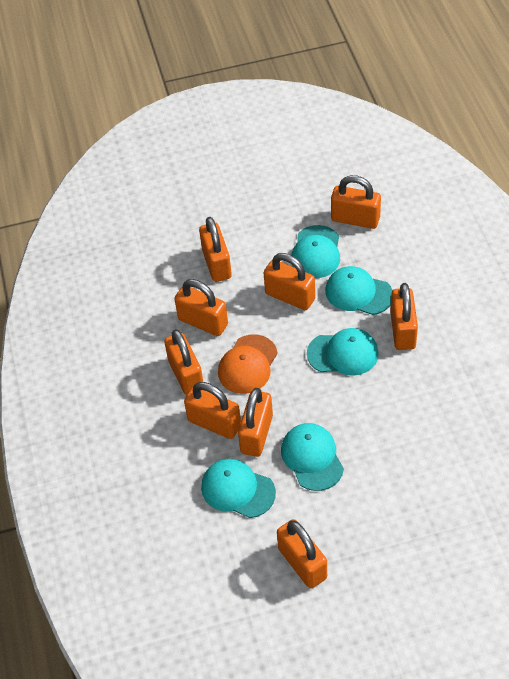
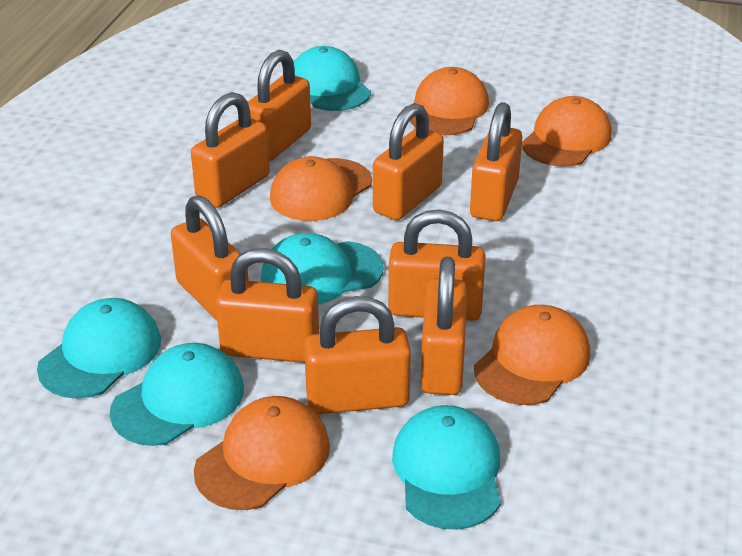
orange cap: 1 -> 5

